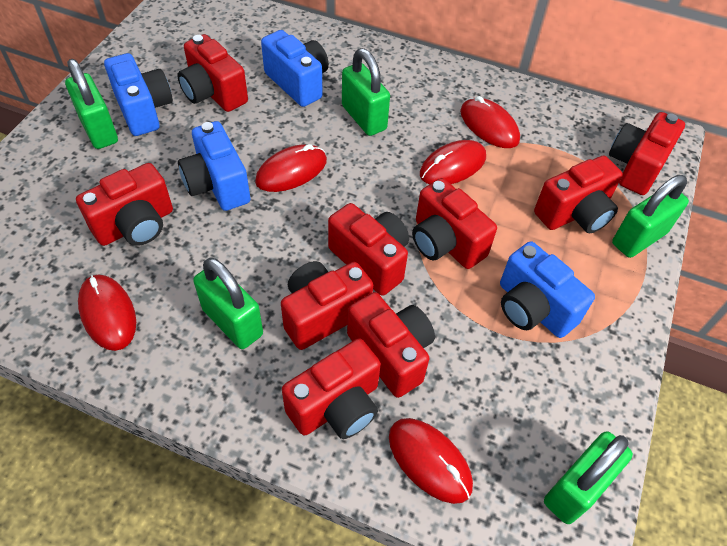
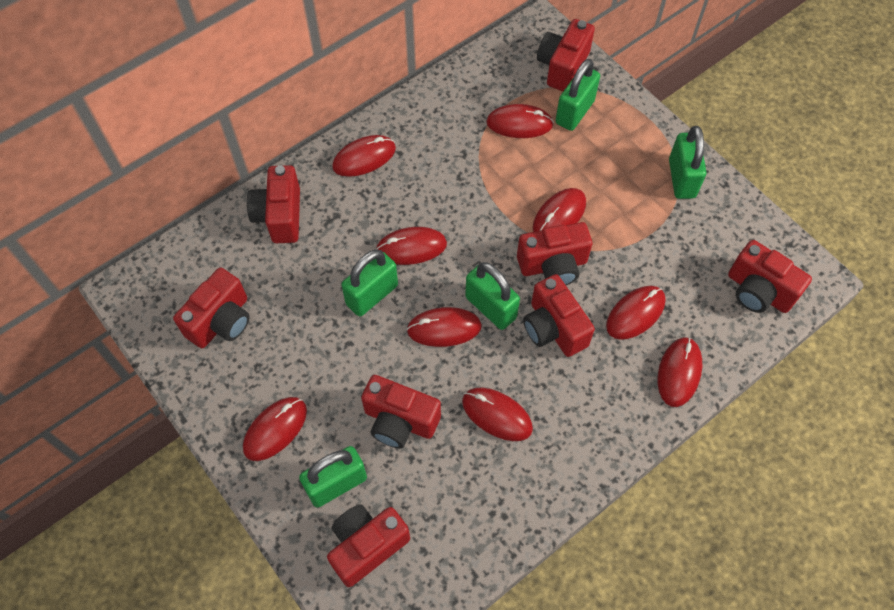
blue camera: 4 -> 0
red camera: 9 -> 8
red mouse: 5 -> 9

